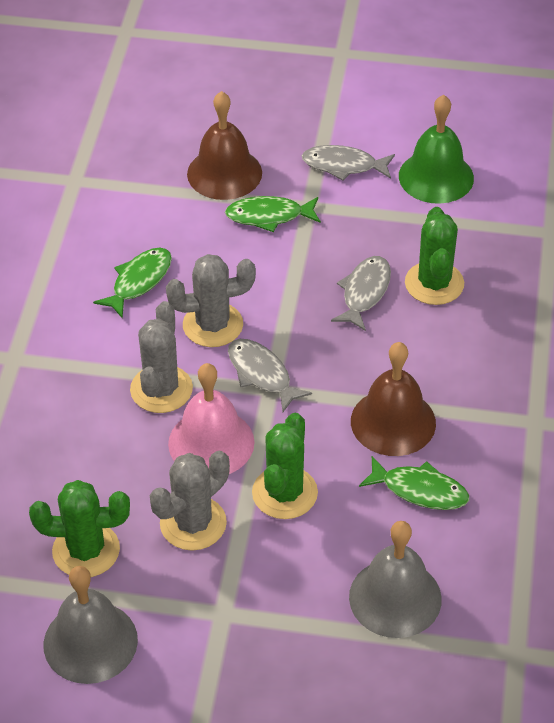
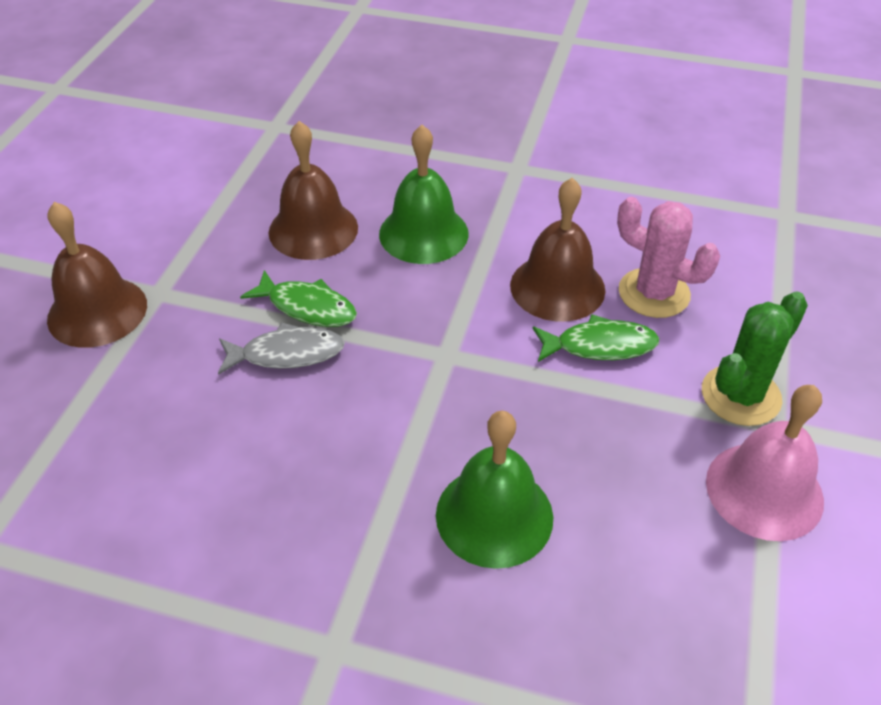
brown bell: 2 -> 3
green bell: 1 -> 2
green cactus: 3 -> 1
green fish: 3 -> 2
grey bell: 2 -> 0
grey cactus: 3 -> 0
grey fish: 3 -> 1
pink cactus: 0 -> 1

